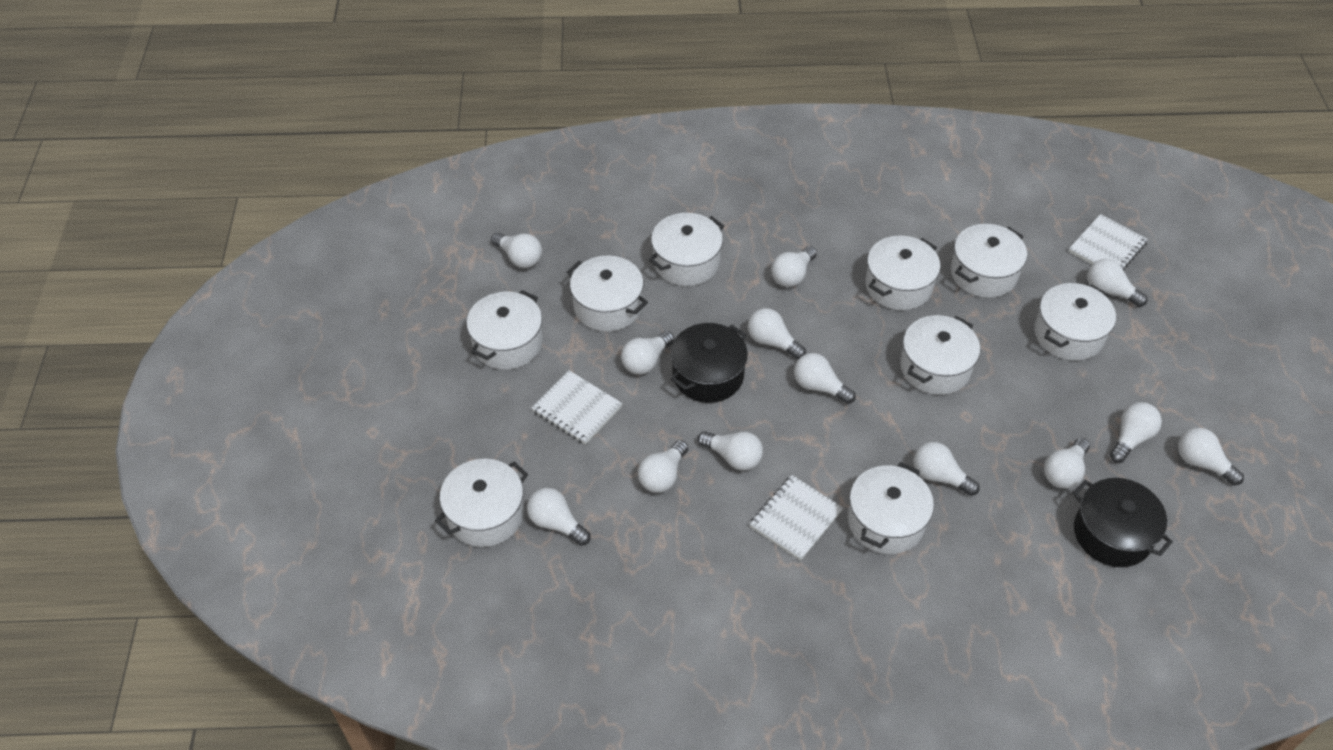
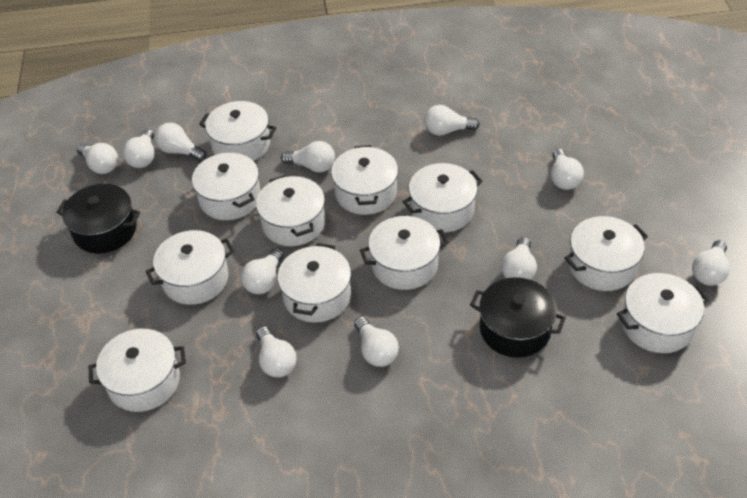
white light bulb: 13 -> 11
white notebook: 3 -> 0
white pot: 9 -> 11

